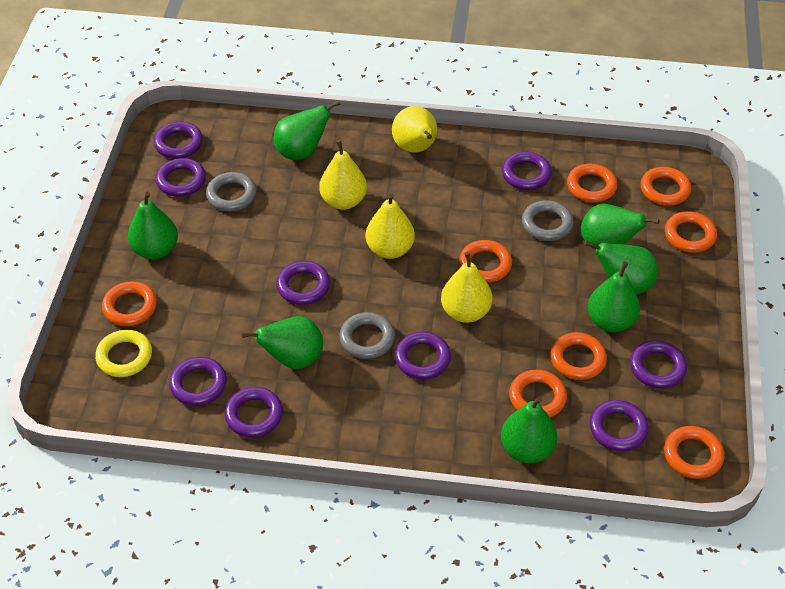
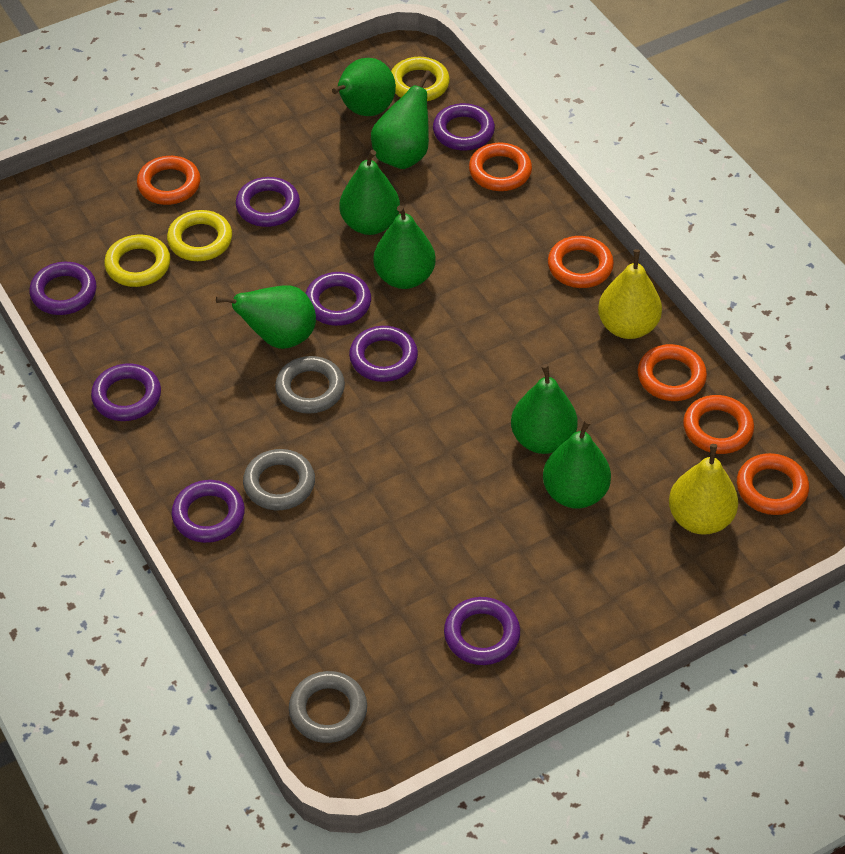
orange ring: 8 -> 6
purple ring: 9 -> 8
yellow pear: 4 -> 2
yellow ring: 1 -> 3

